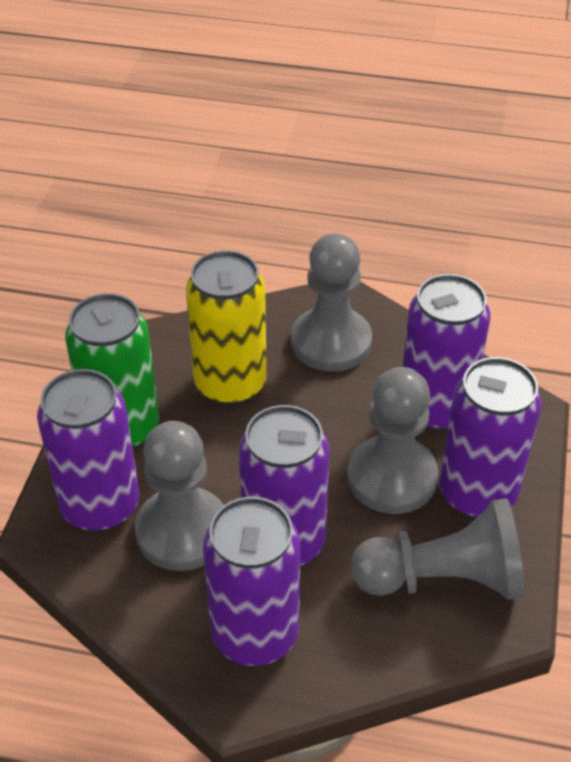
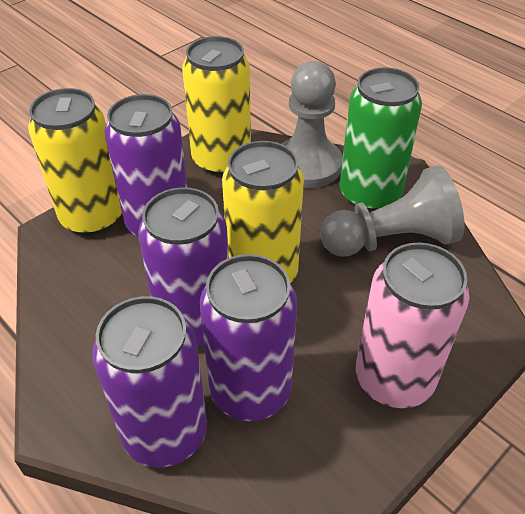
grey pawn: 4 -> 2
pink can: 0 -> 1
purple can: 5 -> 4
yellow can: 1 -> 3

